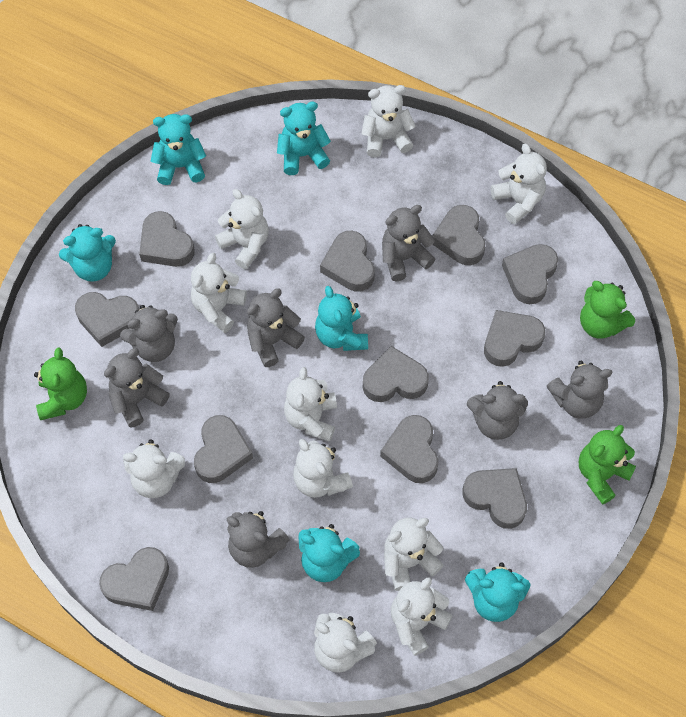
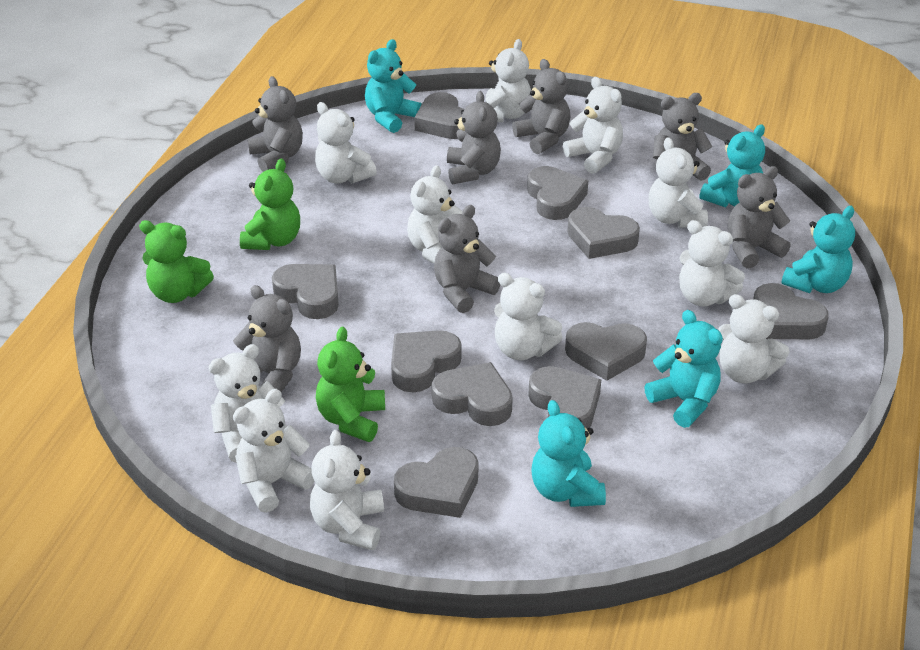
grey heart: 11 -> 10
turquoise teddy bear: 6 -> 5
white teddy bear: 10 -> 11

